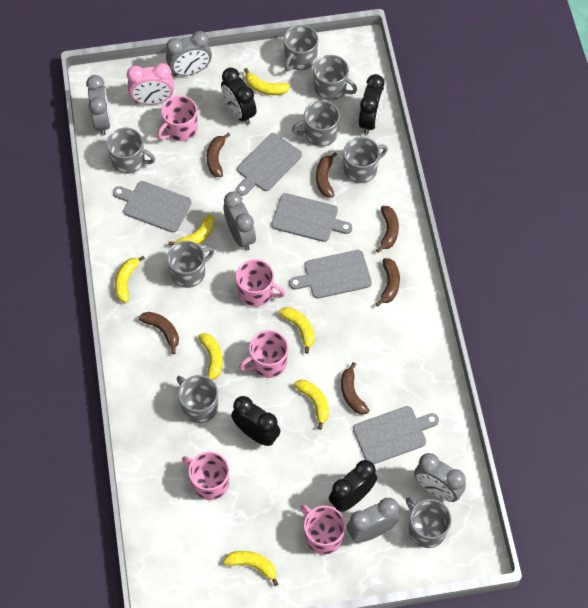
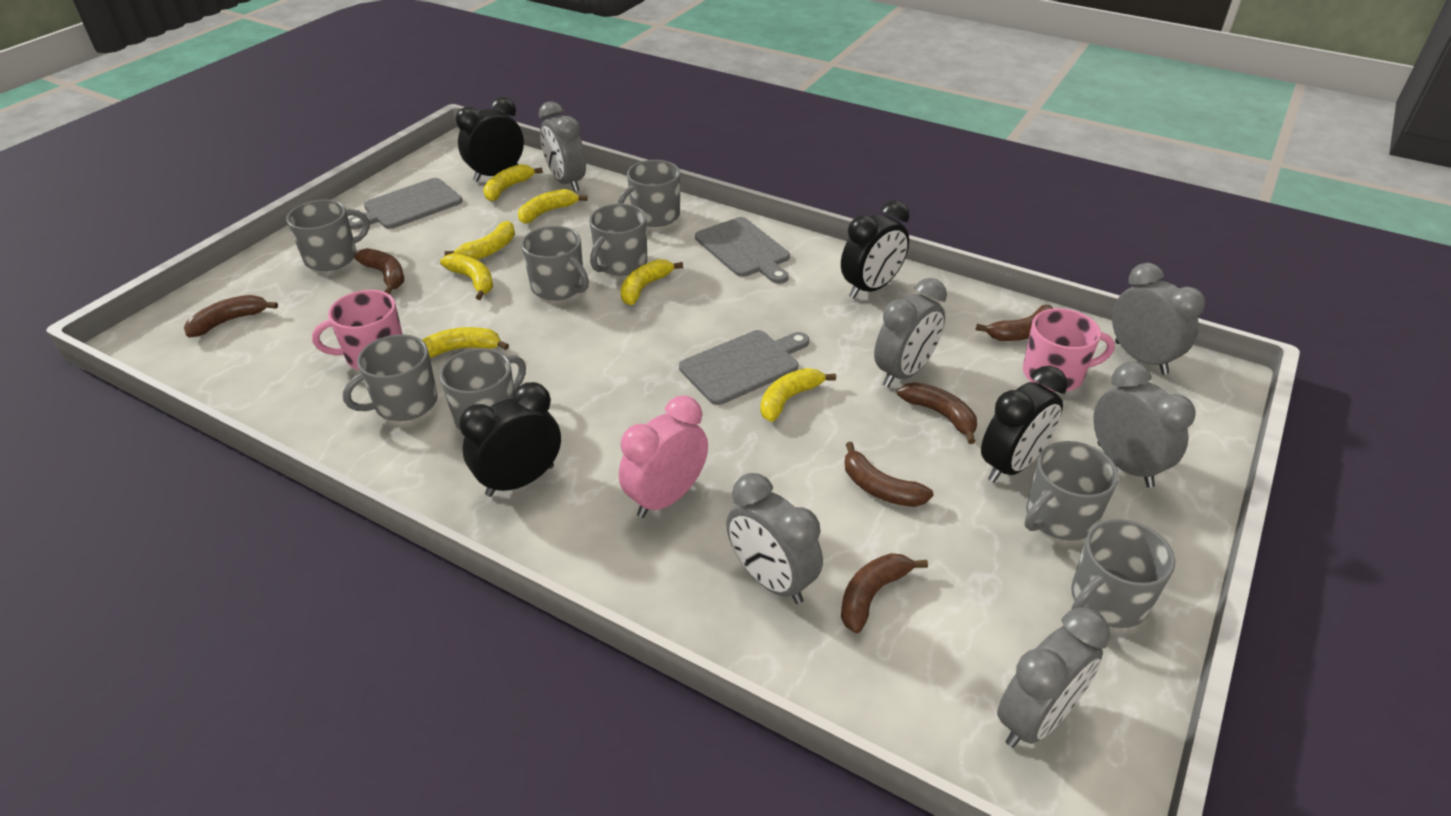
grey clock: 5 -> 6
grey cutting board: 5 -> 3
pink mug: 5 -> 2

